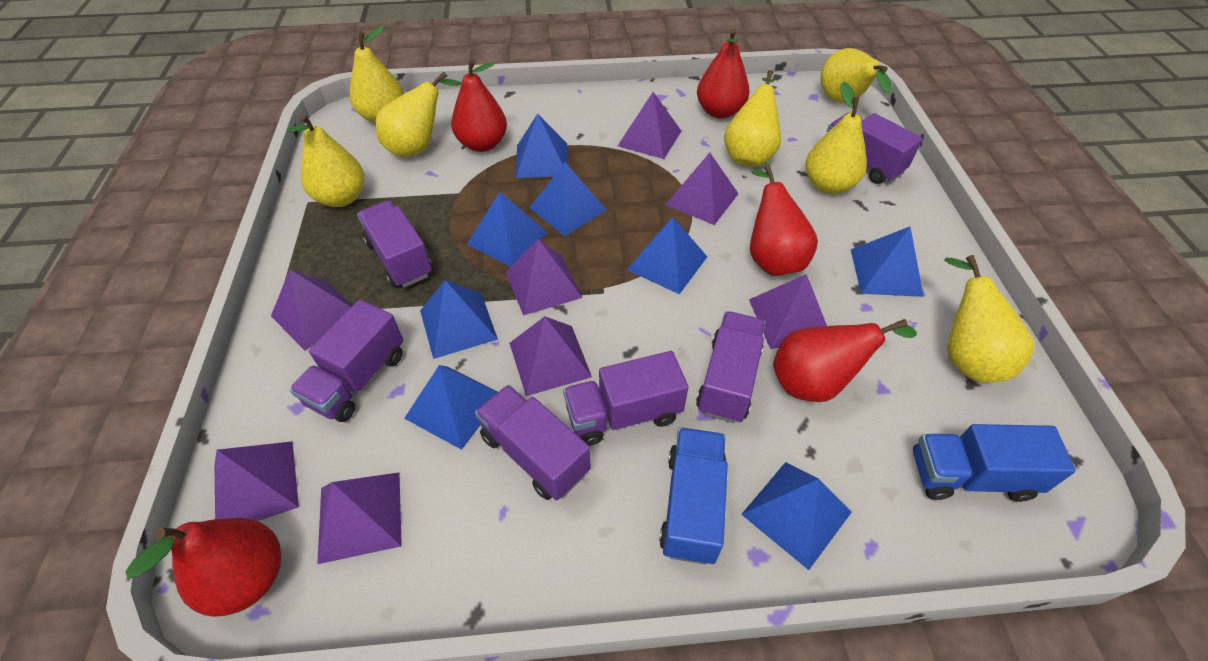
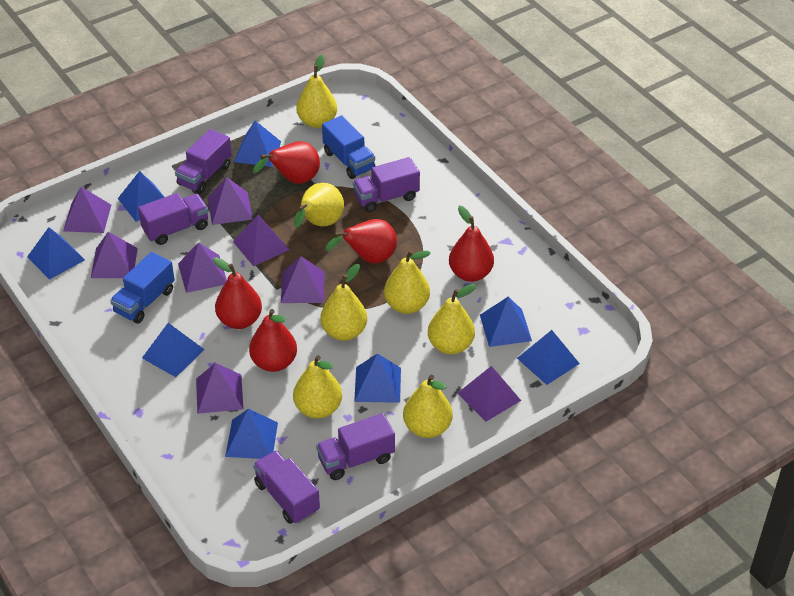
purple truck: 6 -> 5

